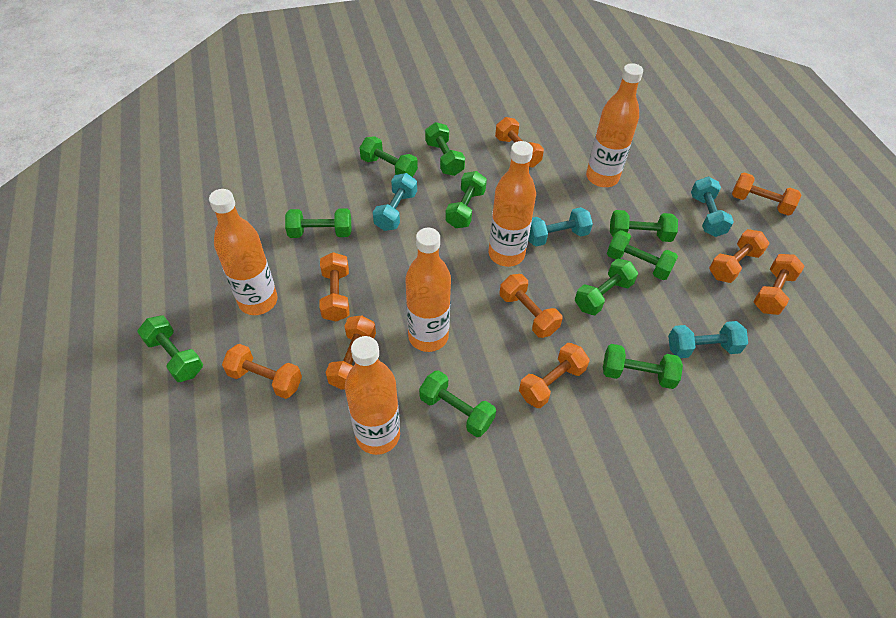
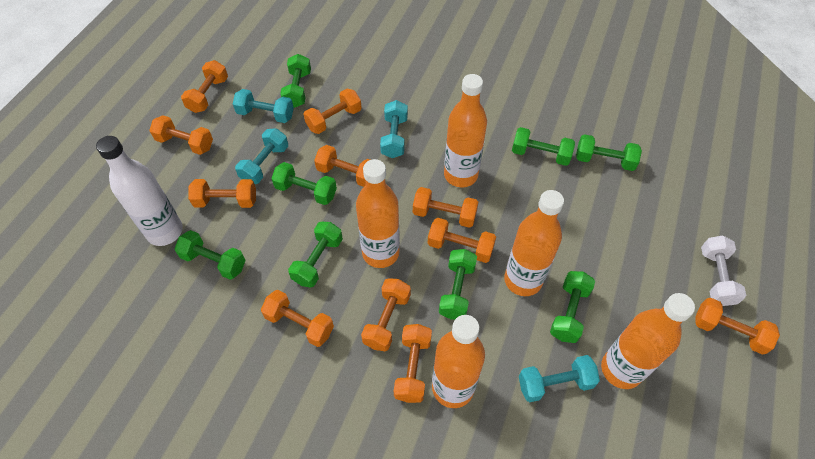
green dumbbell: 10 -> 8
orange dumbbell: 9 -> 11
white bottle: 0 -> 1
white dumbbell: 0 -> 1

